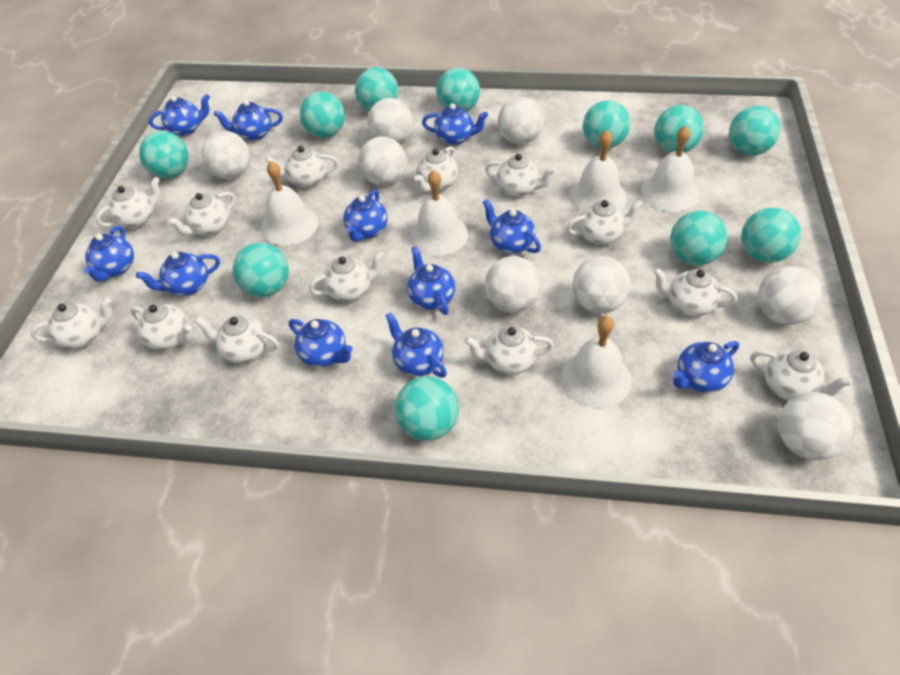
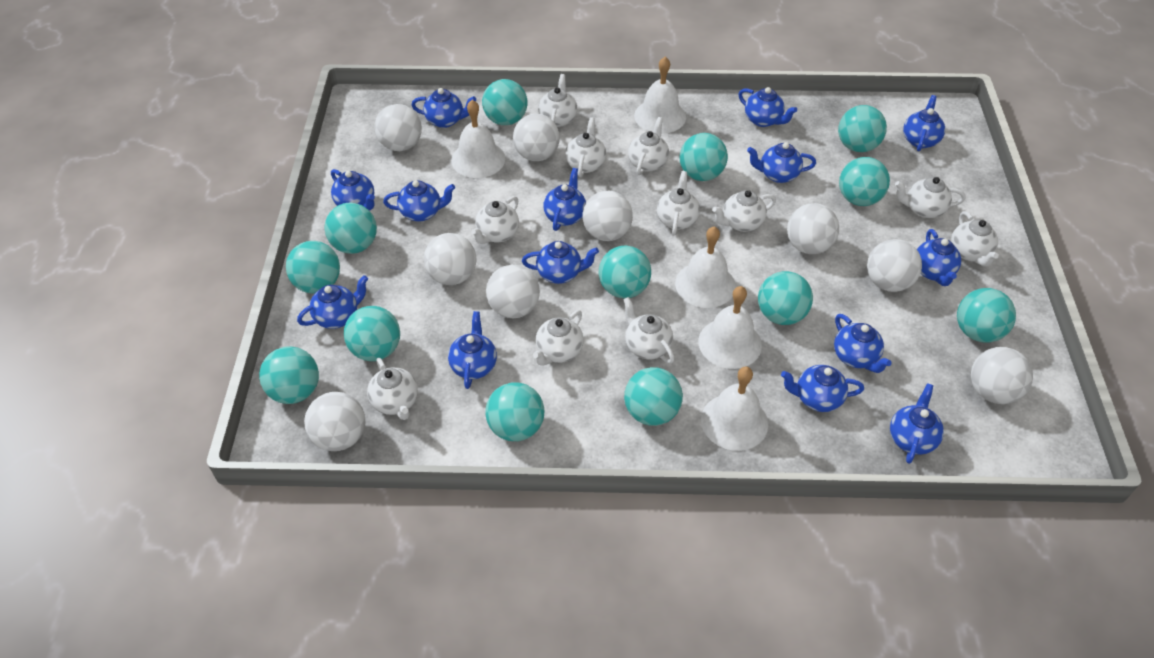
blue teapot: 11 -> 14
turquoise ball: 11 -> 13
white ball: 8 -> 9
white teapot: 13 -> 11

